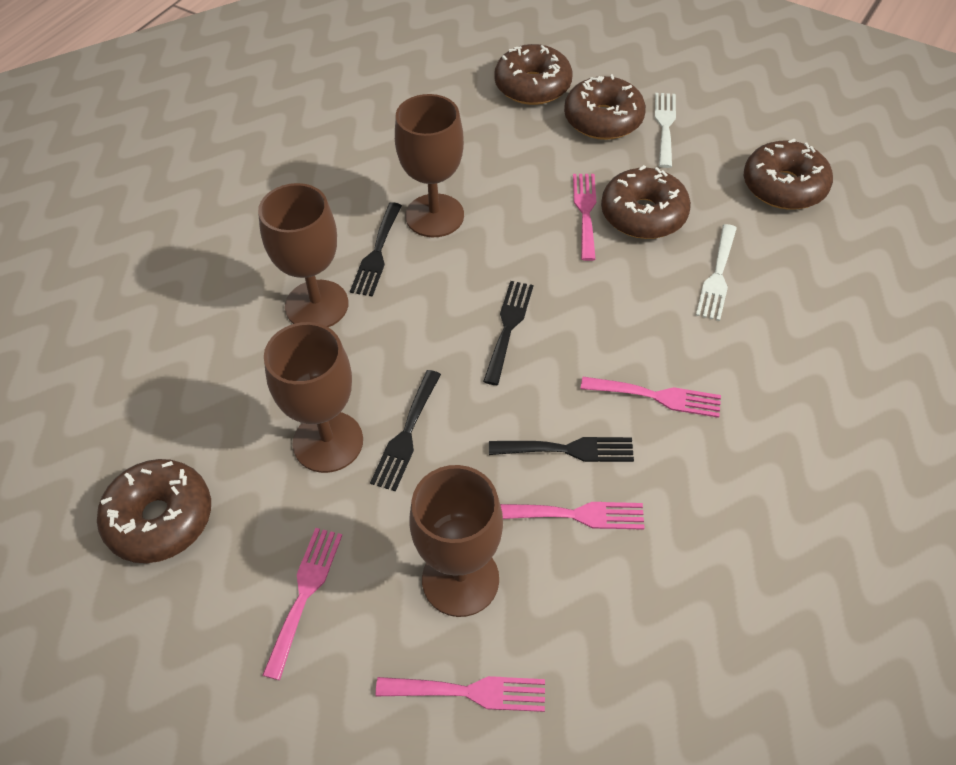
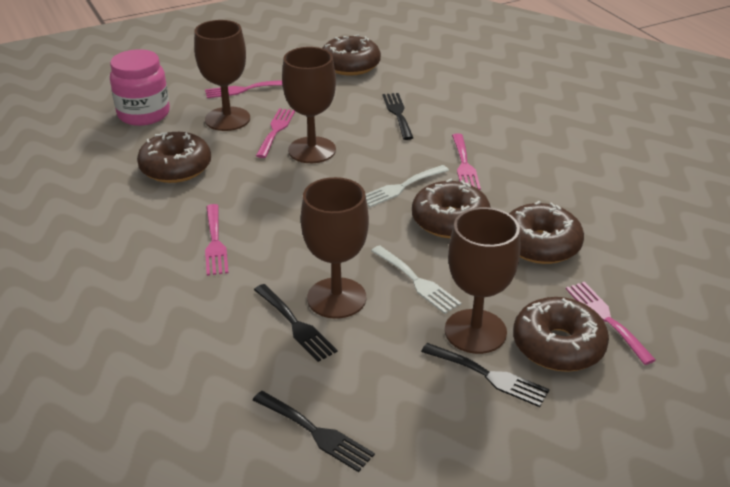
pink jar: 0 -> 1

